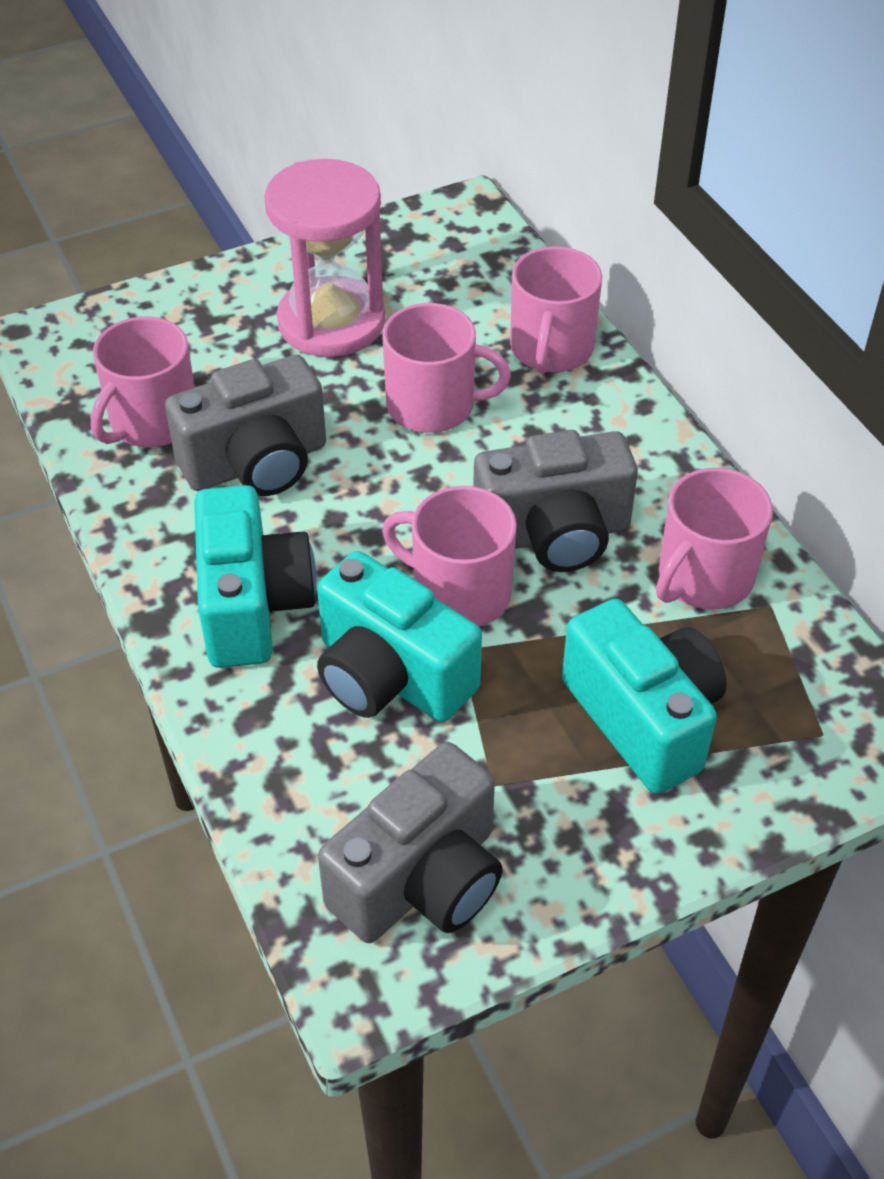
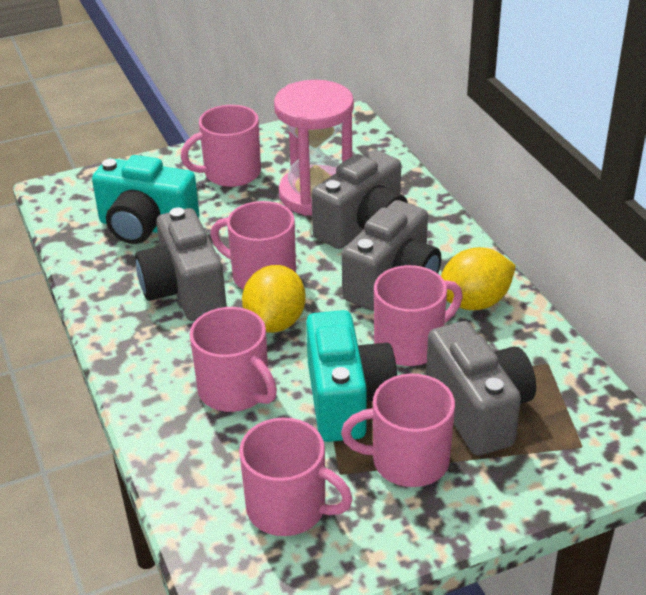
grey camera: 3 -> 4
pink mug: 5 -> 6
turquoise camera: 3 -> 2
yellow lemon: 0 -> 2

